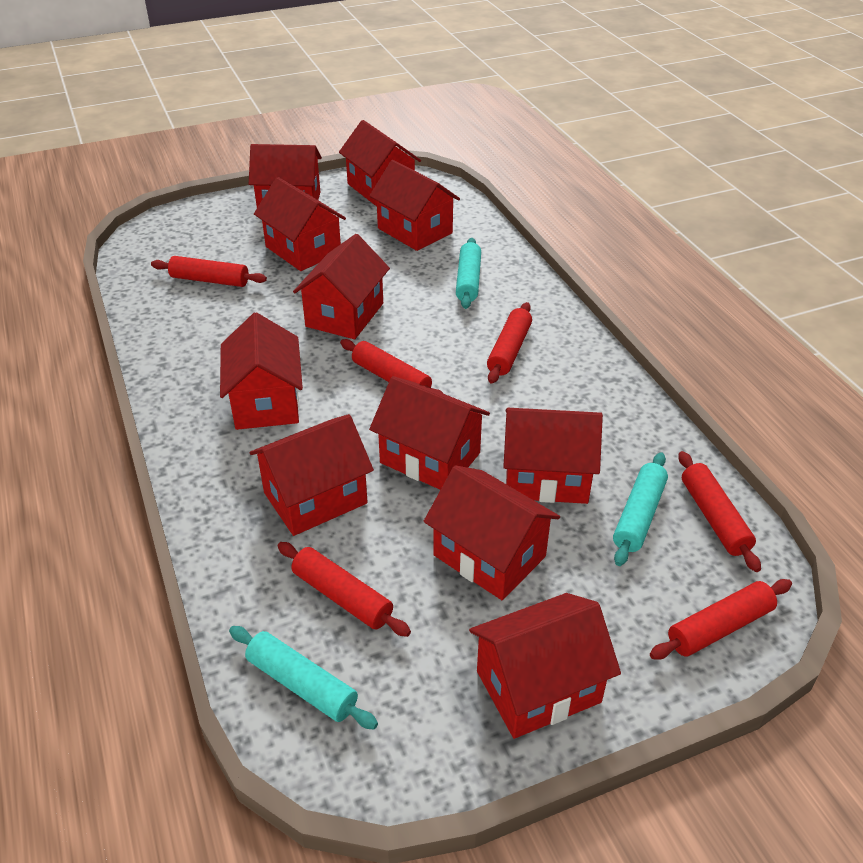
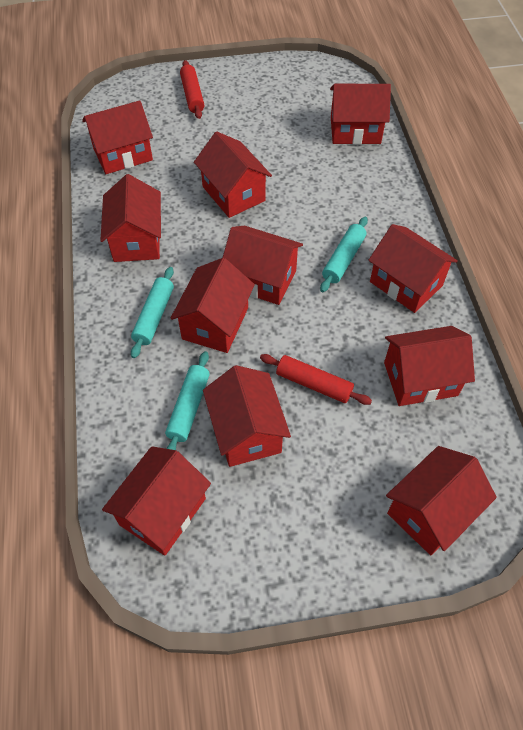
red rolling pin: 6 -> 2

